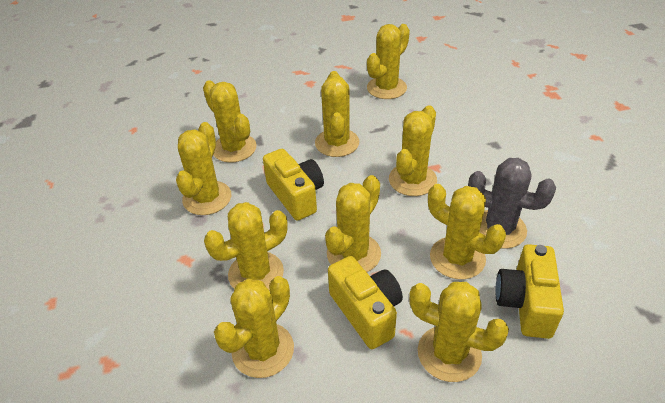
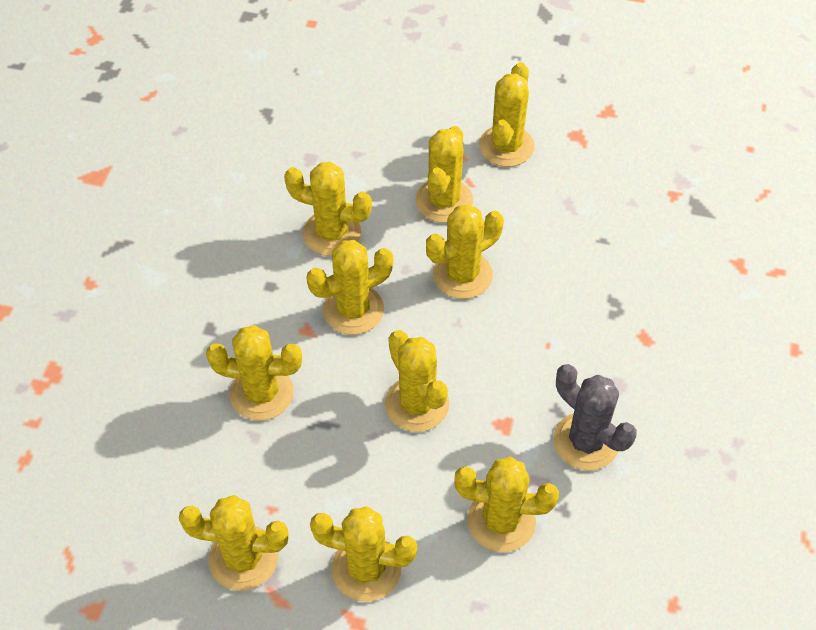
yellow camera: 3 -> 0

